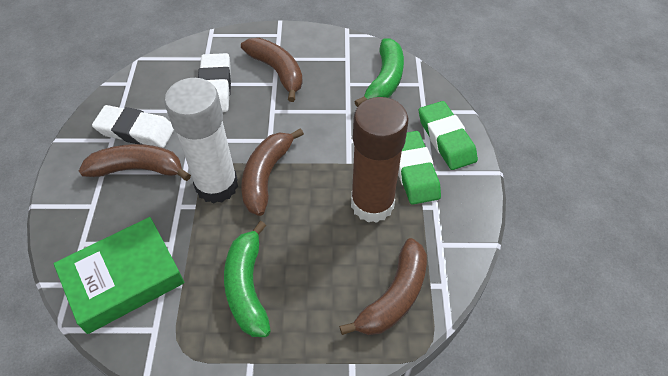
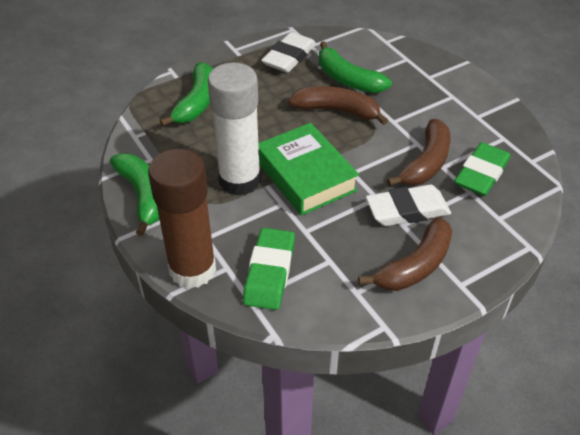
brown banana: 4 -> 3
green banana: 2 -> 3

